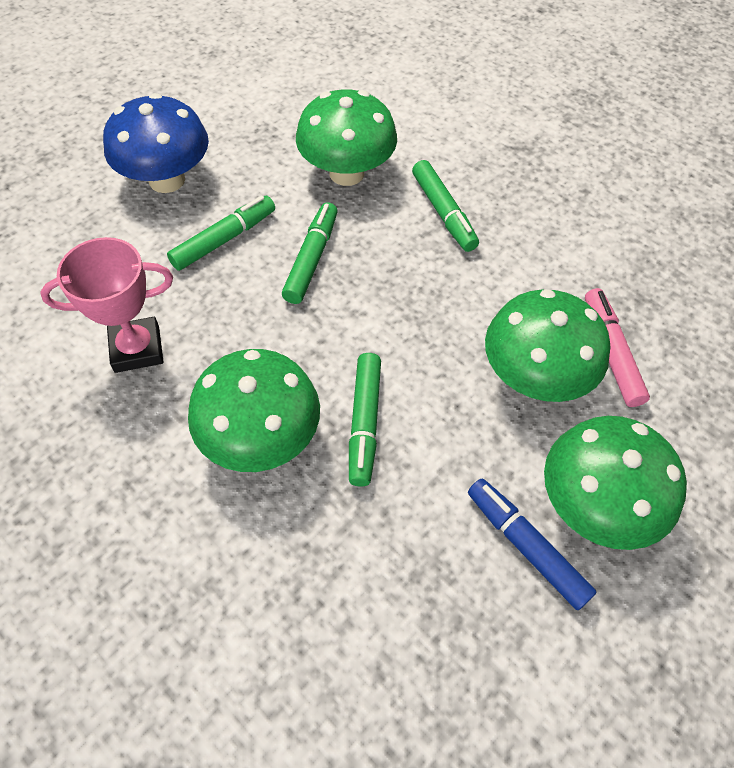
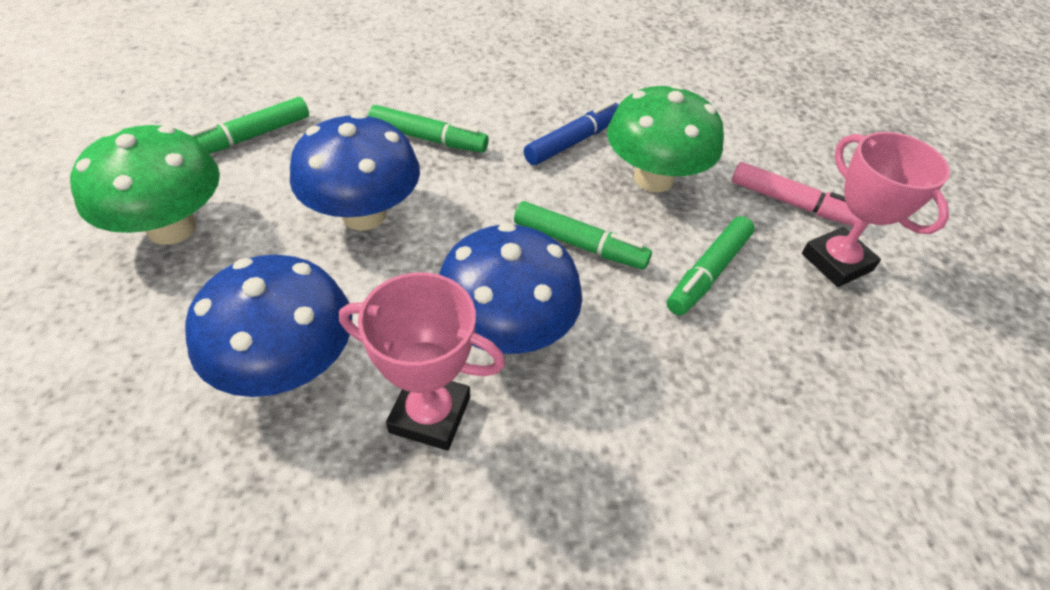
blue mushroom: 1 -> 3
green mushroom: 4 -> 2
pink trophy: 1 -> 2

